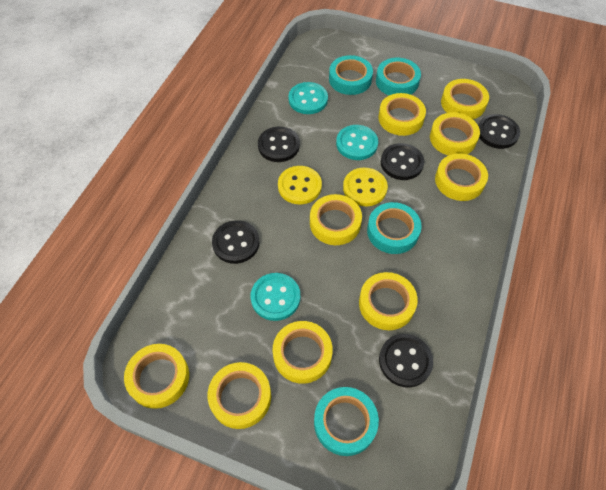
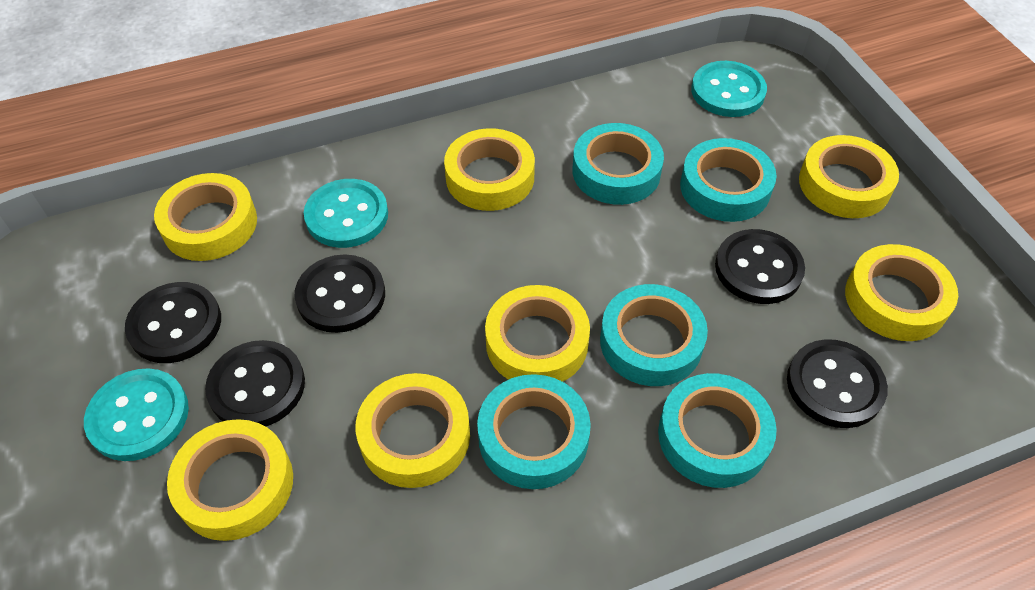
turquoise tape: 4 -> 5
yellow button: 2 -> 0
yellow tape: 9 -> 7

